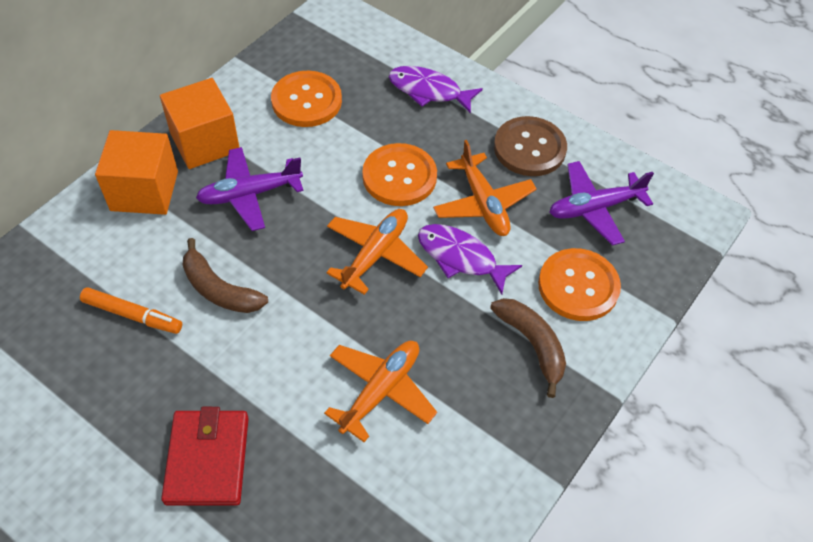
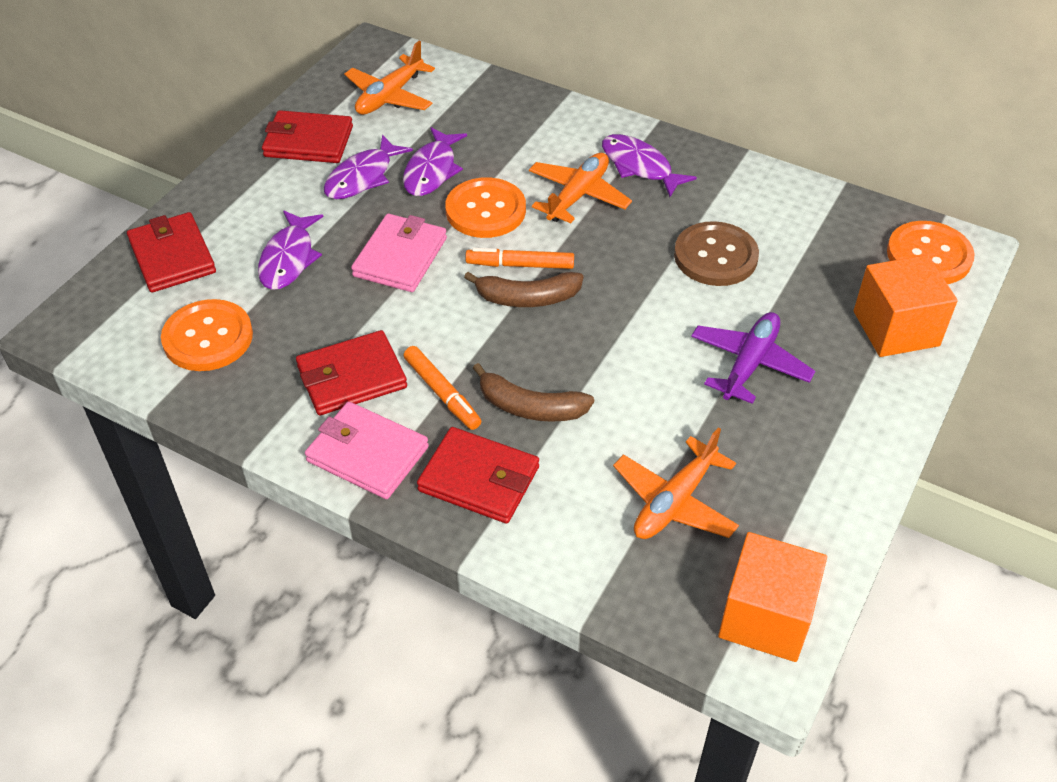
orange marker: 1 -> 2
pink wallet: 0 -> 2
purple fish: 2 -> 4
purple plane: 2 -> 1
red wallet: 1 -> 4

